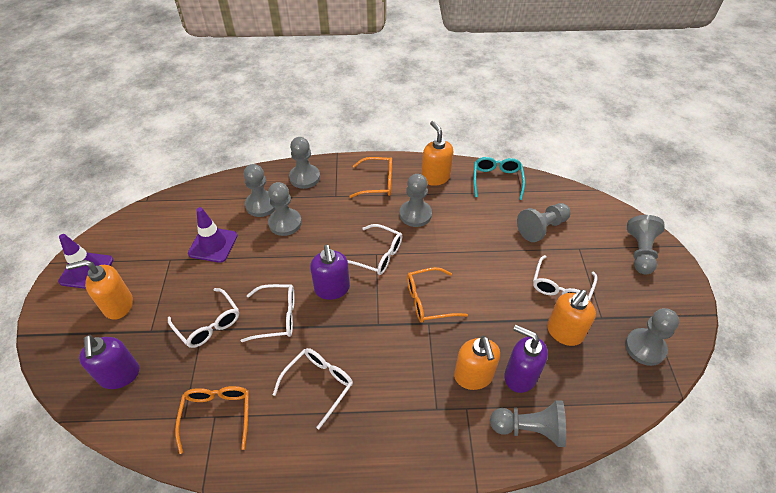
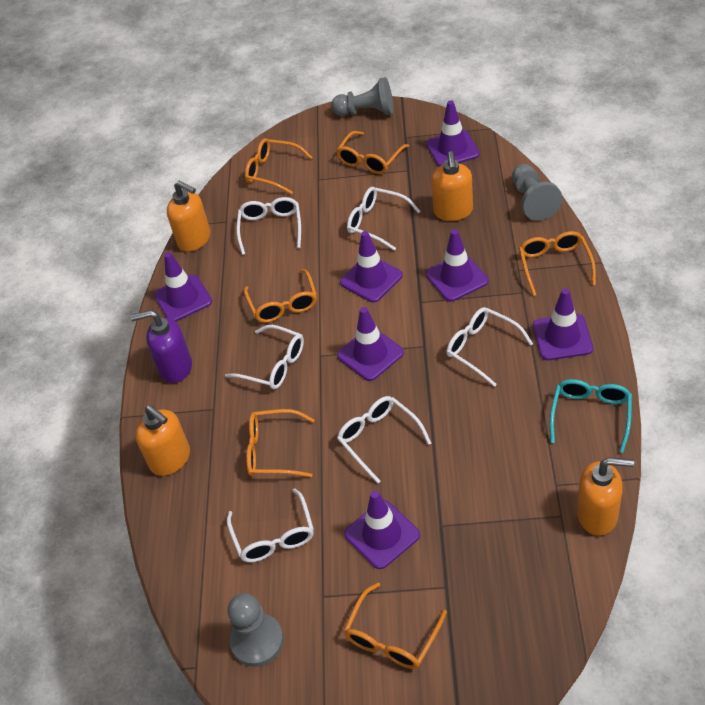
grey pawn: 8 -> 3
orange glasses: 3 -> 6
purple soap dispenser: 3 -> 1
purple traffic cone: 2 -> 7
white glasses: 5 -> 6

